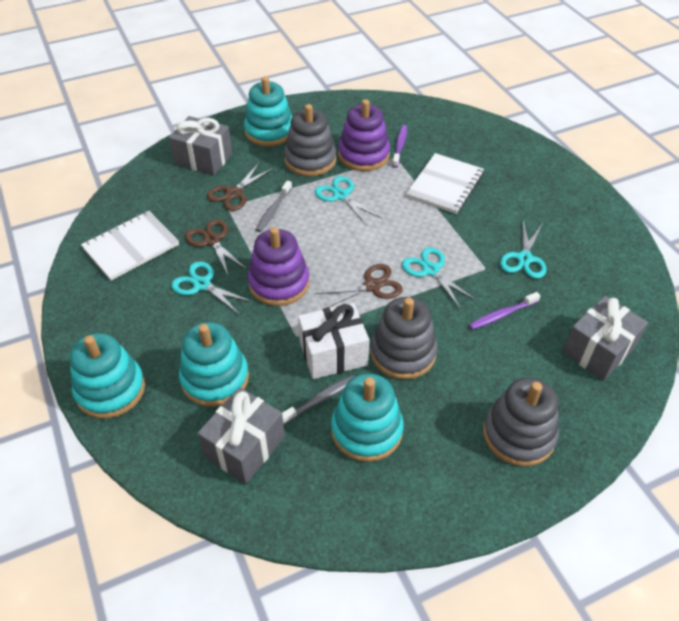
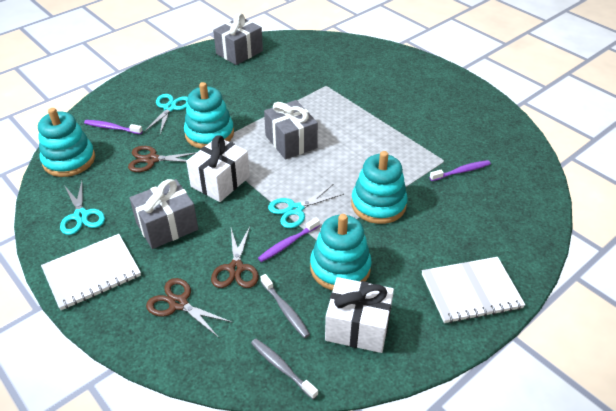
grey stacking toy: 3 -> 0
purple stacking toy: 2 -> 0
purple toothbrush: 2 -> 3
turquoise scissors: 4 -> 3
white gift: 1 -> 2

